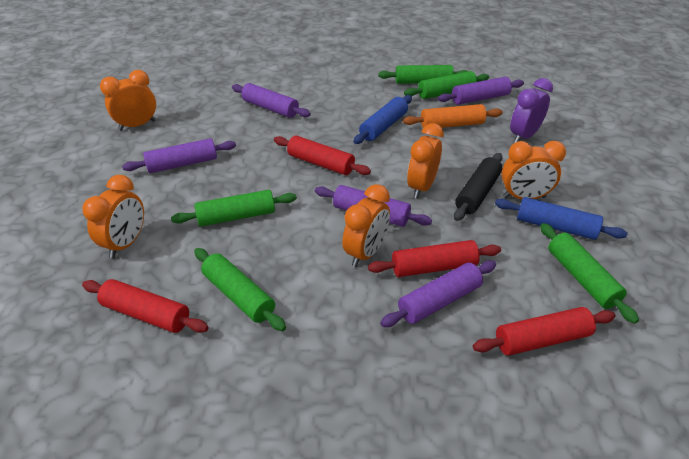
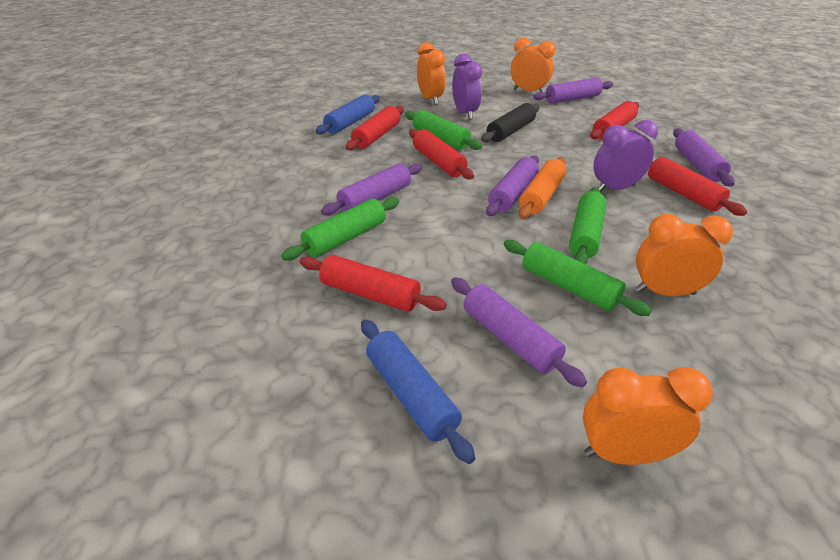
green rolling pin: 5 -> 4
orange clock: 5 -> 4
purple clock: 1 -> 2
red rolling pin: 4 -> 5

